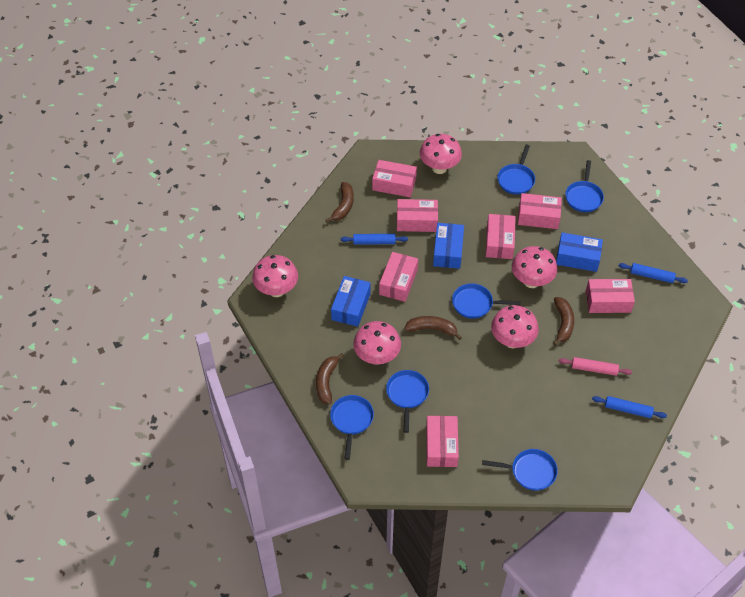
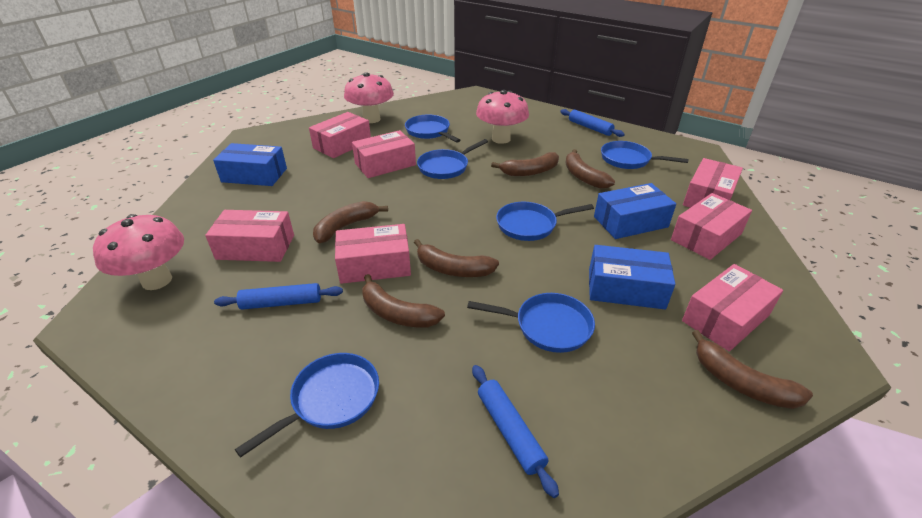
brown banana: 4 -> 6
pink mushroom: 5 -> 3
pink rolling pin: 1 -> 0

